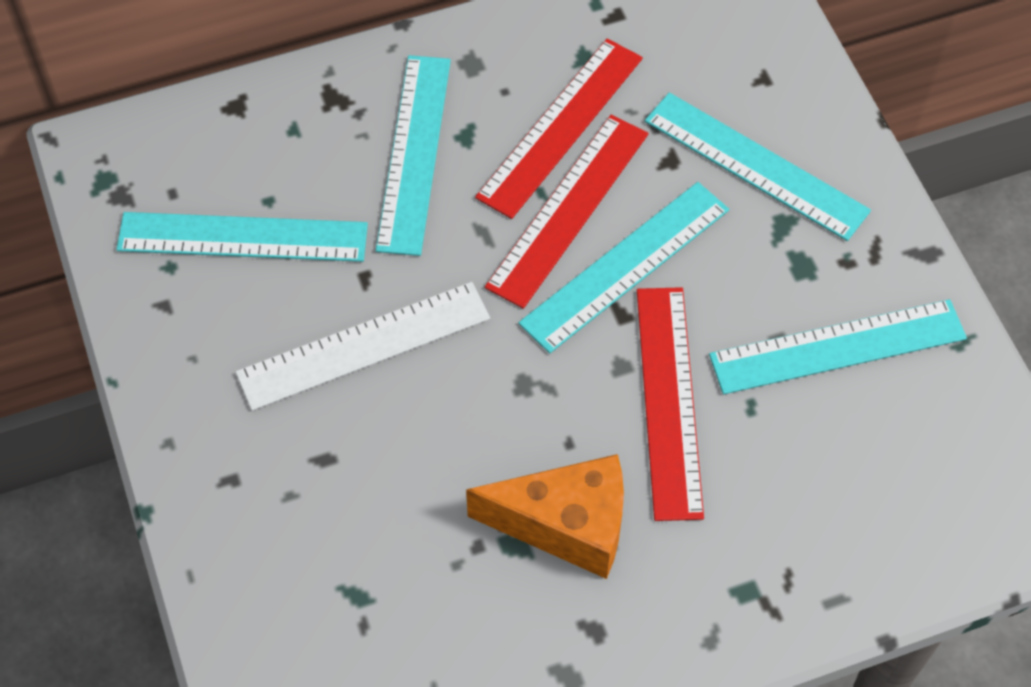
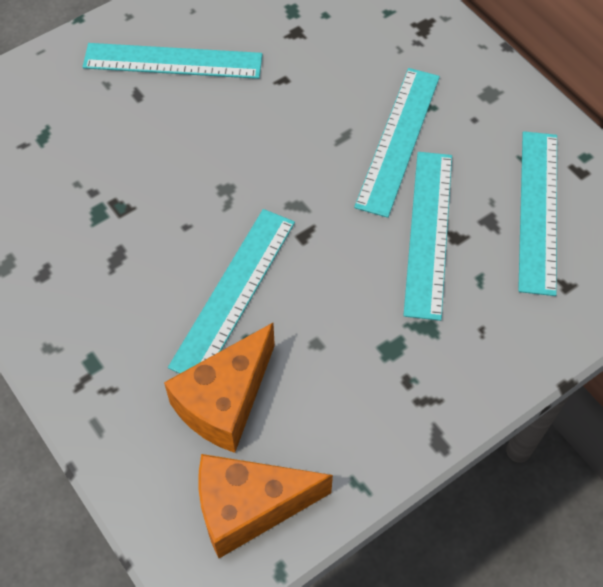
orange cheese: 1 -> 2
red ruler: 3 -> 0
white ruler: 1 -> 0

